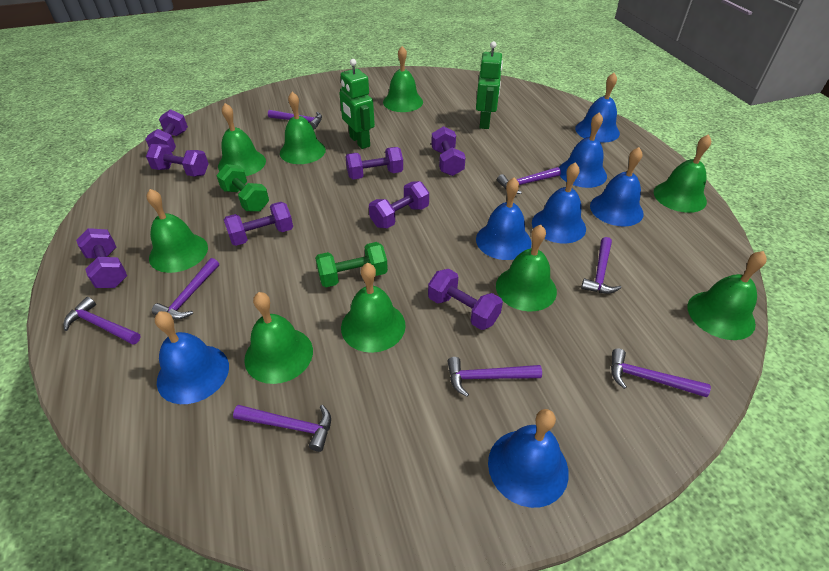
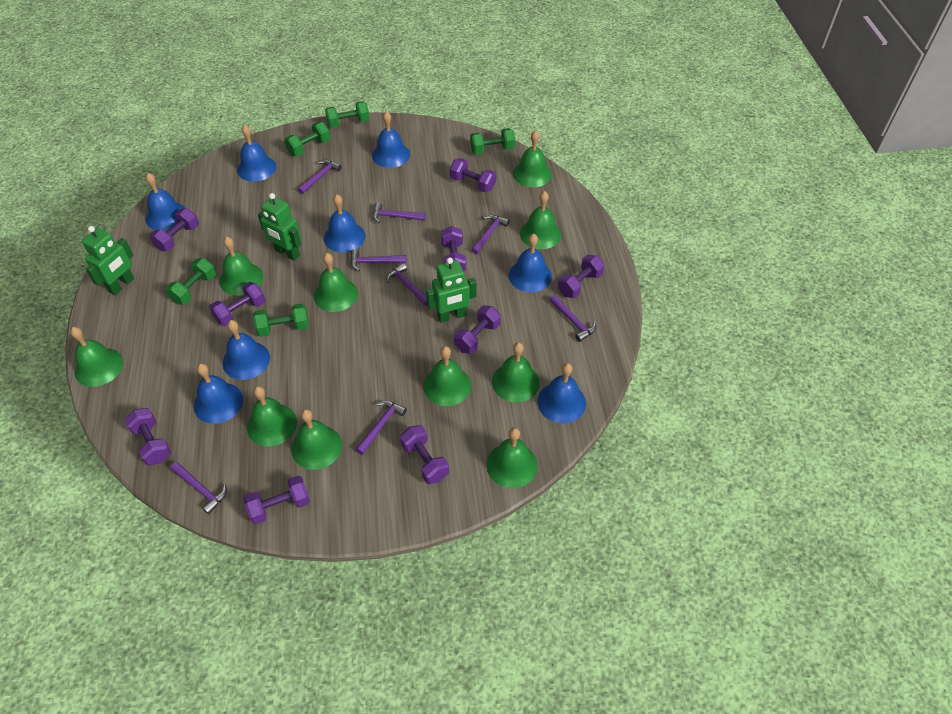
blue bell: 7 -> 8
green bell: 9 -> 10
green dumbbell: 2 -> 5
green robot: 2 -> 3
purple dumbbell: 8 -> 9

